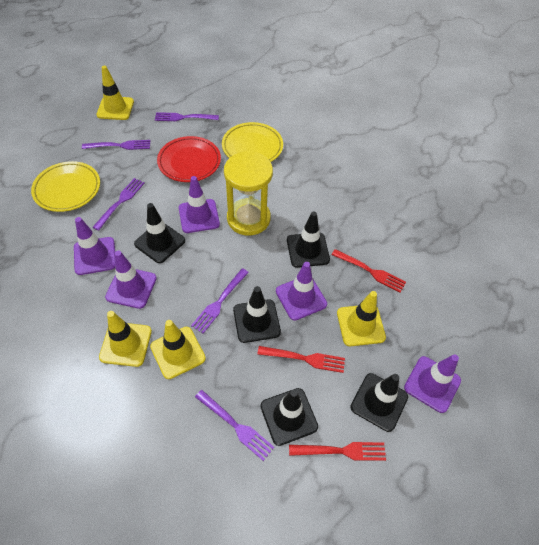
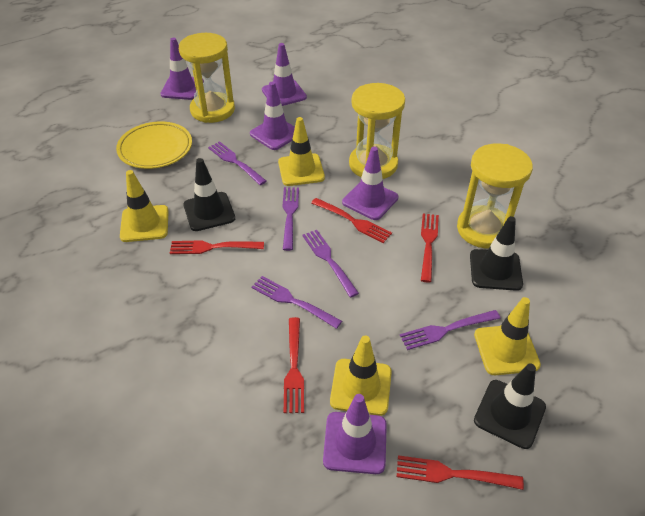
black traffic cone: 5 -> 3
red fork: 3 -> 5
red plate: 1 -> 0
yellow hourglass: 1 -> 3
yellow plate: 2 -> 1

